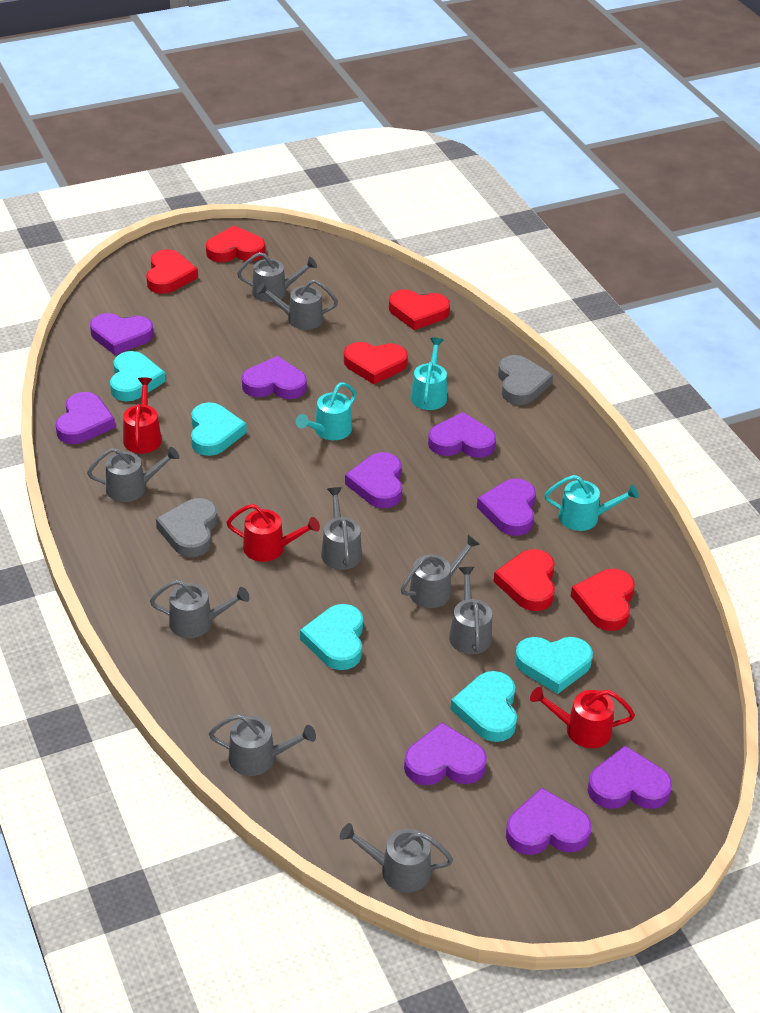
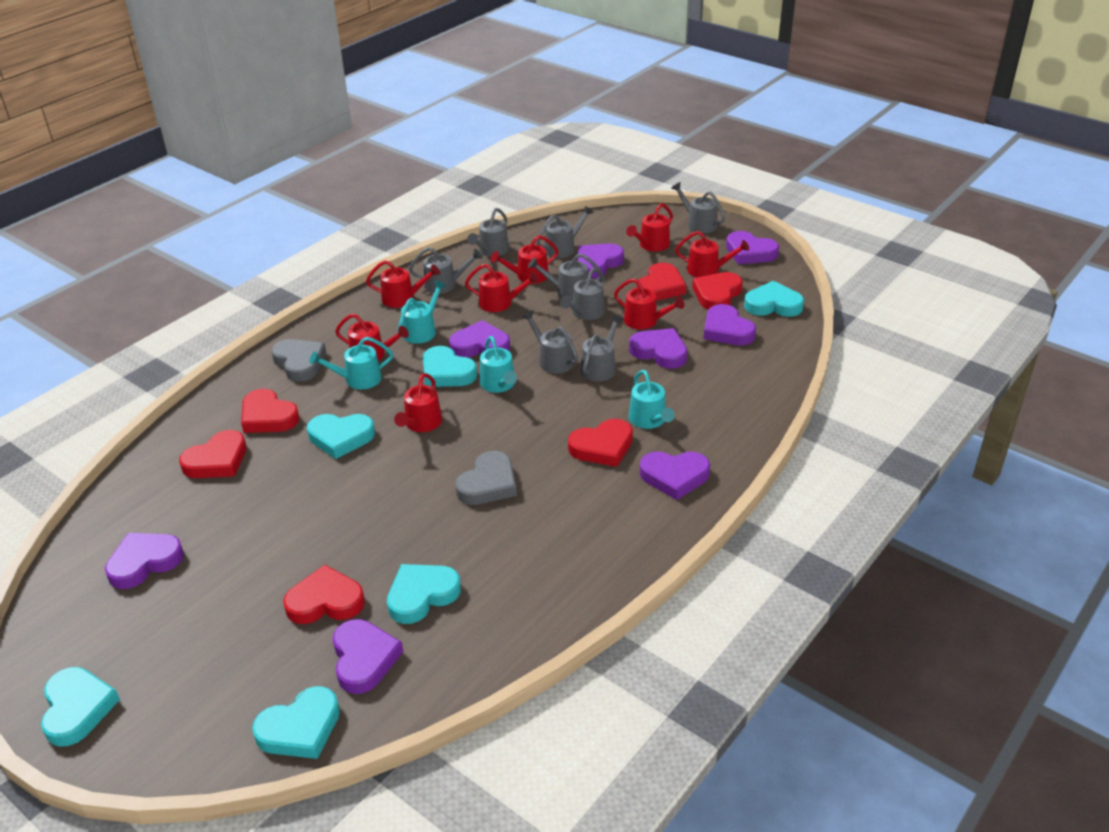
grey watering can: 9 -> 8
purple heart: 9 -> 8
red watering can: 3 -> 8
turquoise heart: 5 -> 6
turquoise watering can: 3 -> 4

